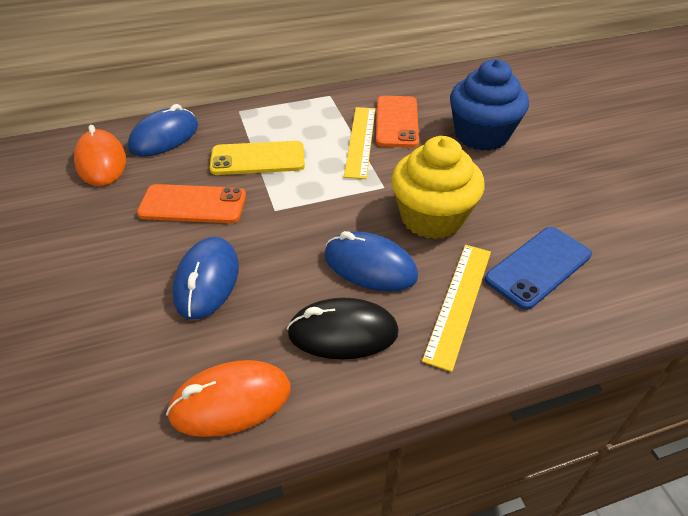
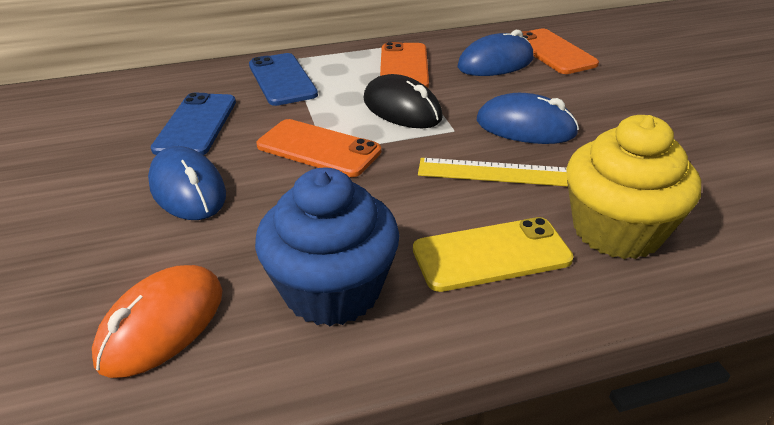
blue phone: 1 -> 2
orange mouse: 2 -> 1
orange phone: 2 -> 3
yellow ruler: 2 -> 1

